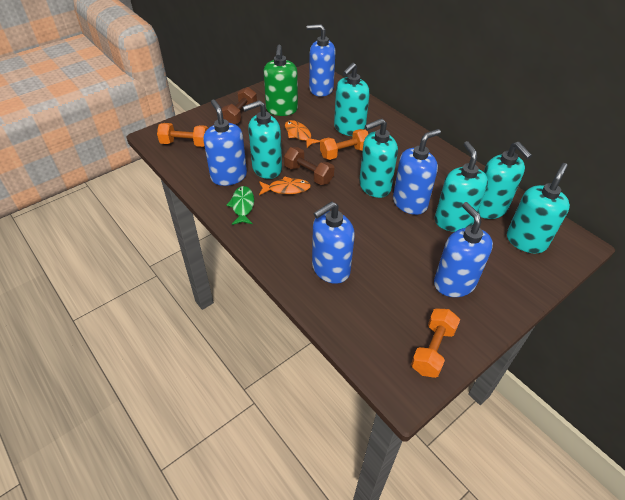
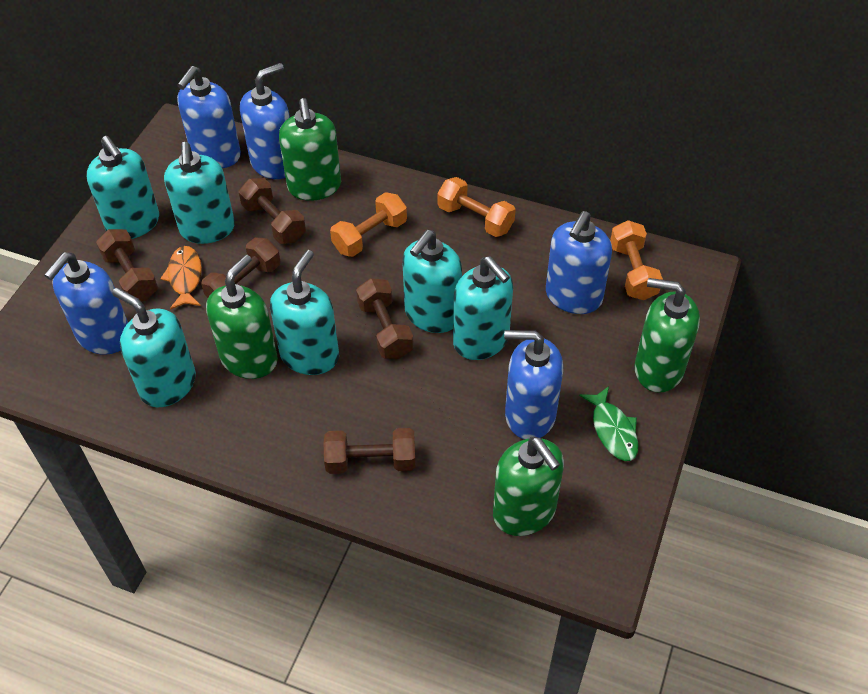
brown dumbbell: 2 -> 5
green soap dispenser: 1 -> 4
orange fish: 2 -> 1

